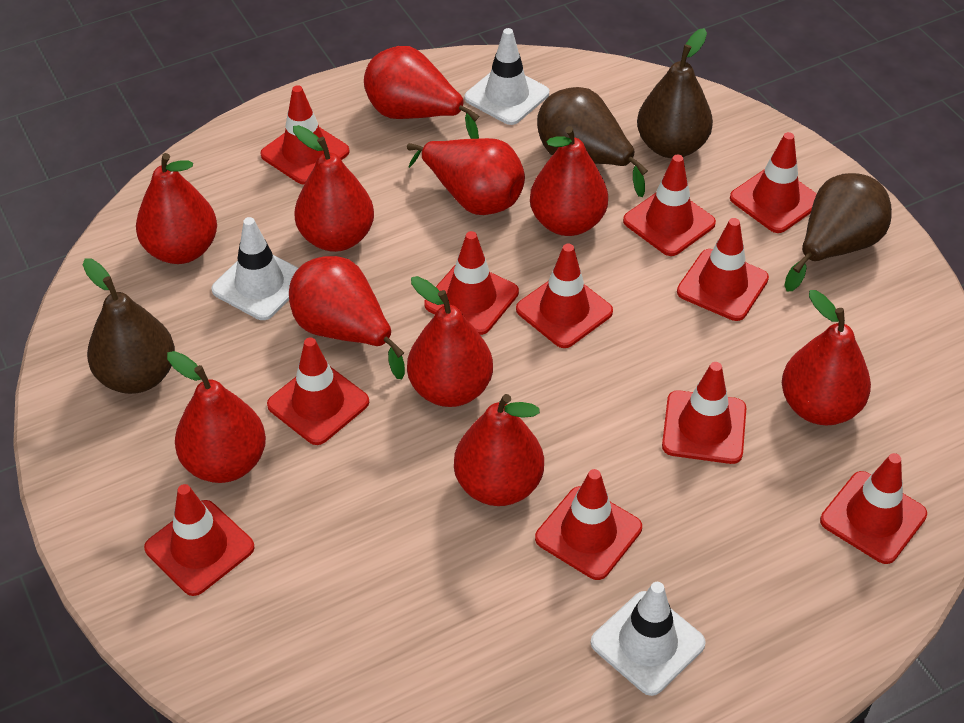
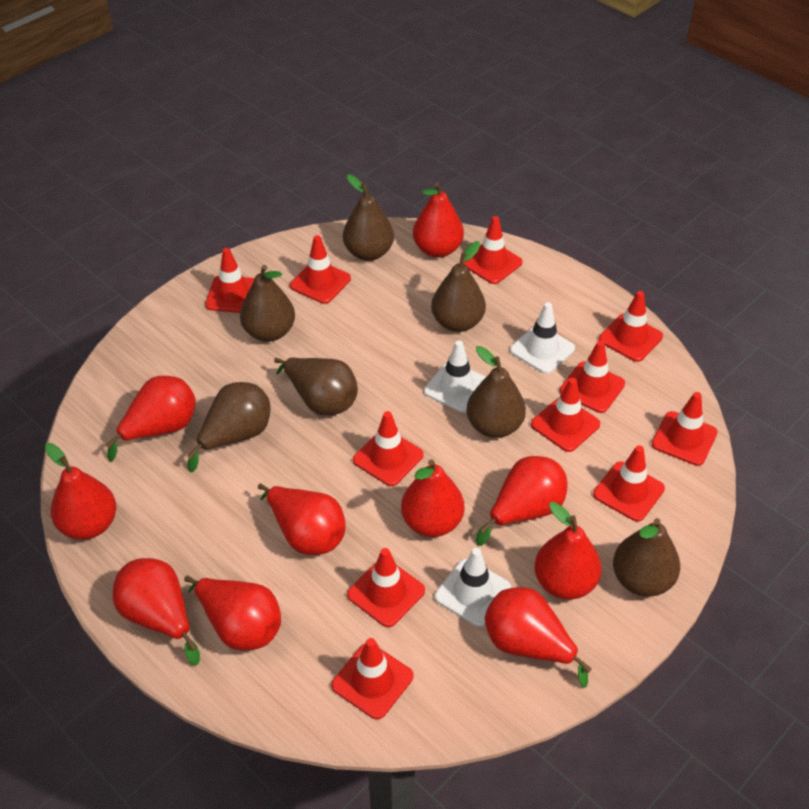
brown pear: 4 -> 7

